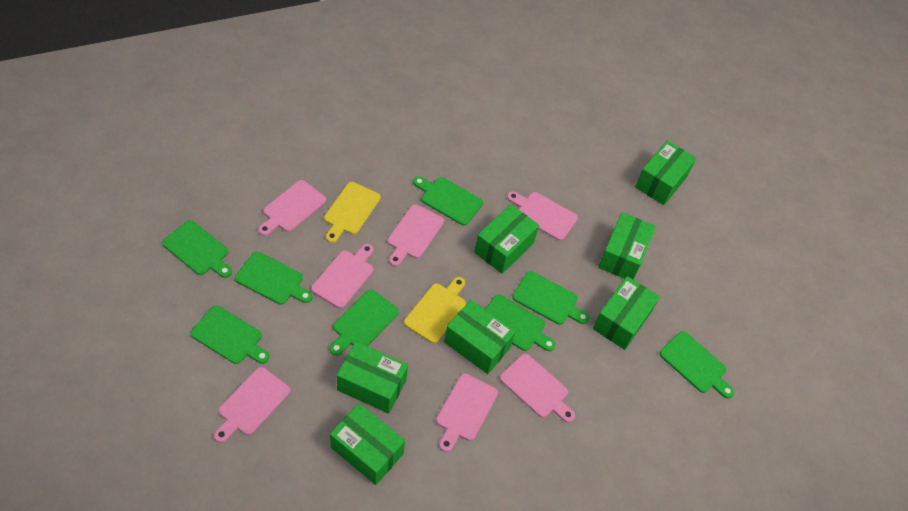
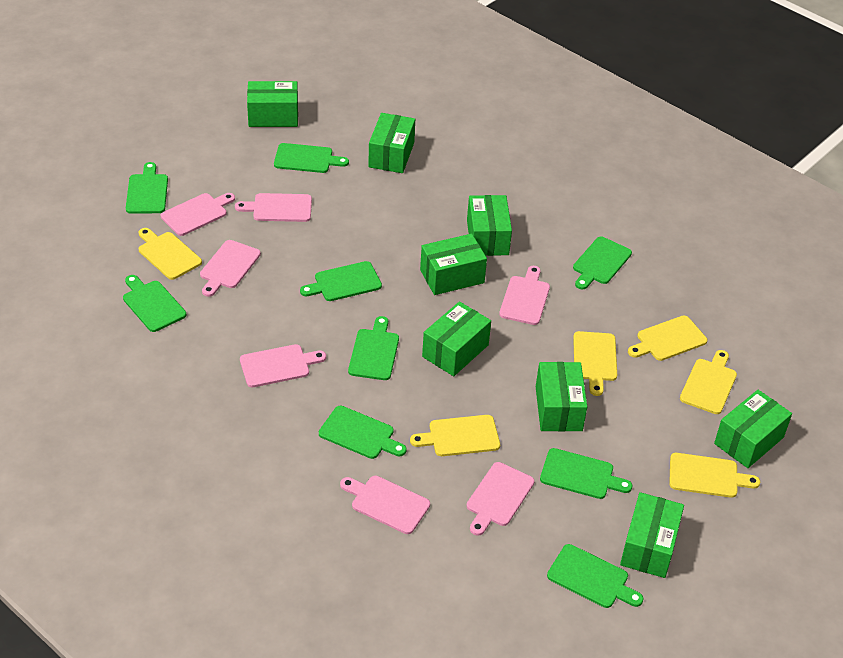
green box: 7 -> 8
green cutting board: 8 -> 9
yellow cutting board: 2 -> 6

